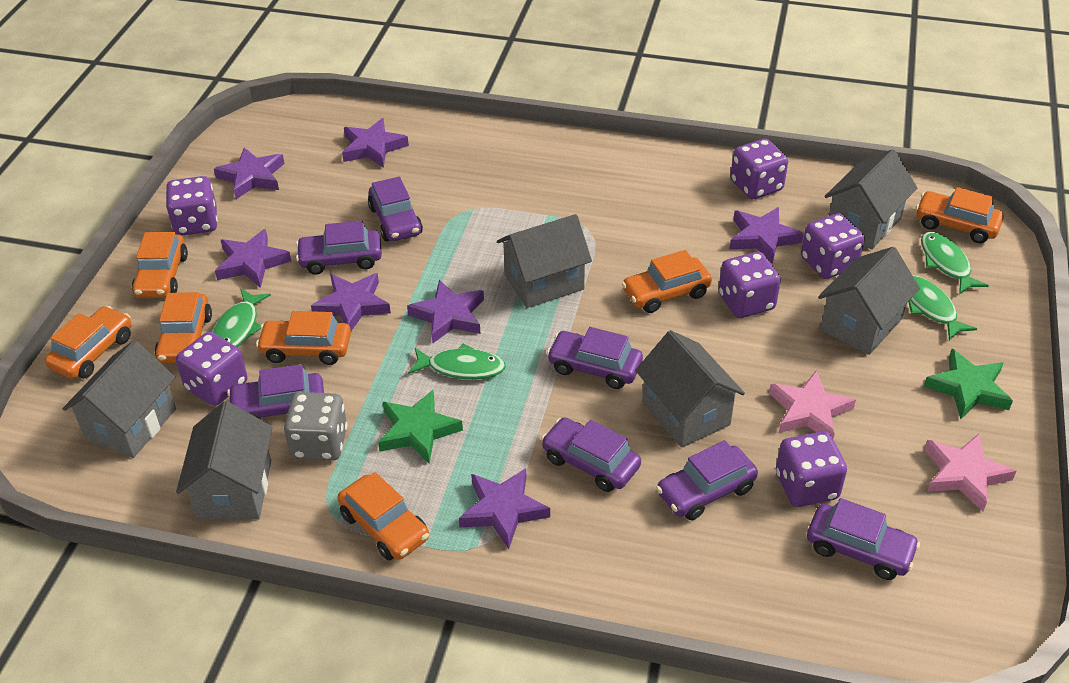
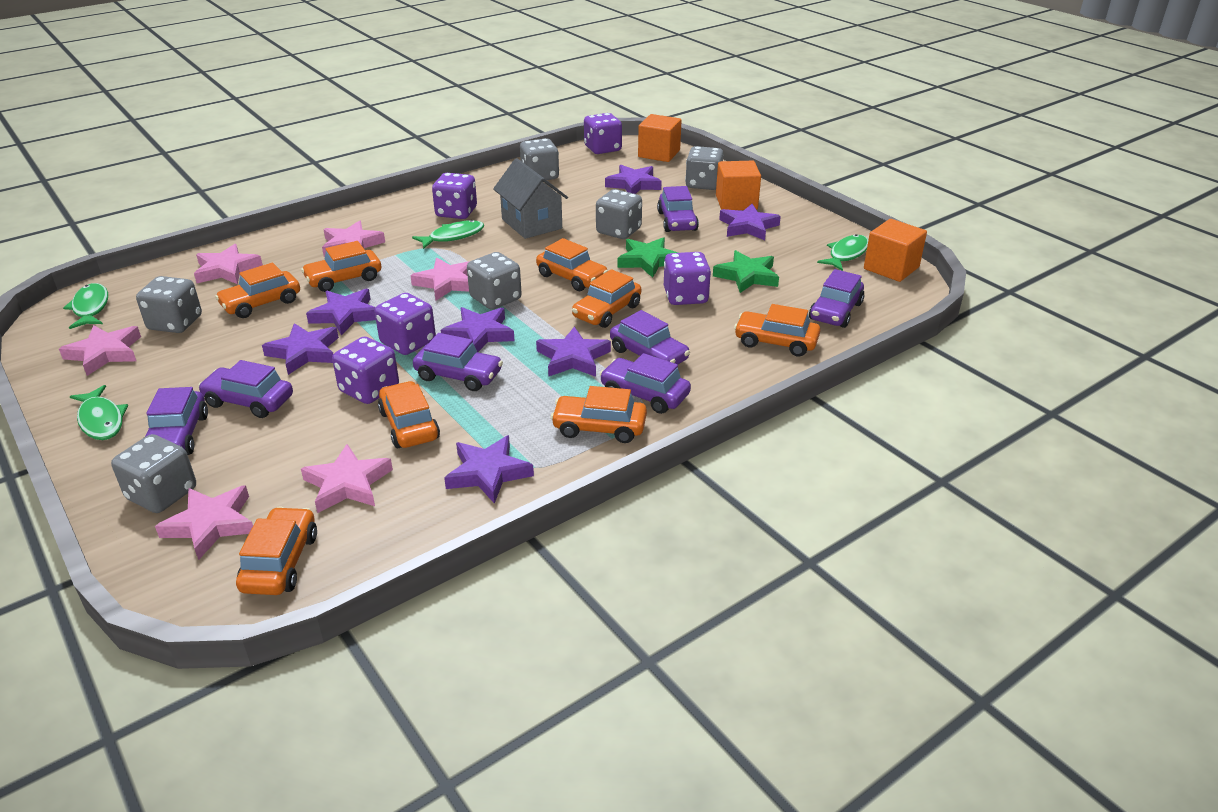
grey dice: 1 -> 6
grey house: 6 -> 1
orange car: 7 -> 8
orange cube: 0 -> 3
pink star: 2 -> 6
purple dice: 6 -> 5

